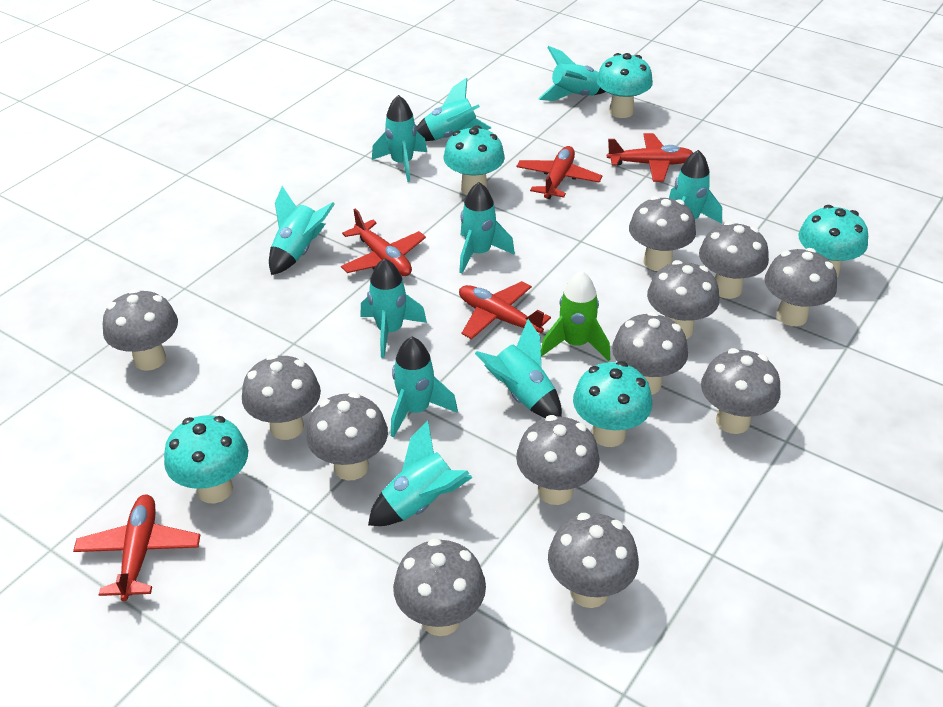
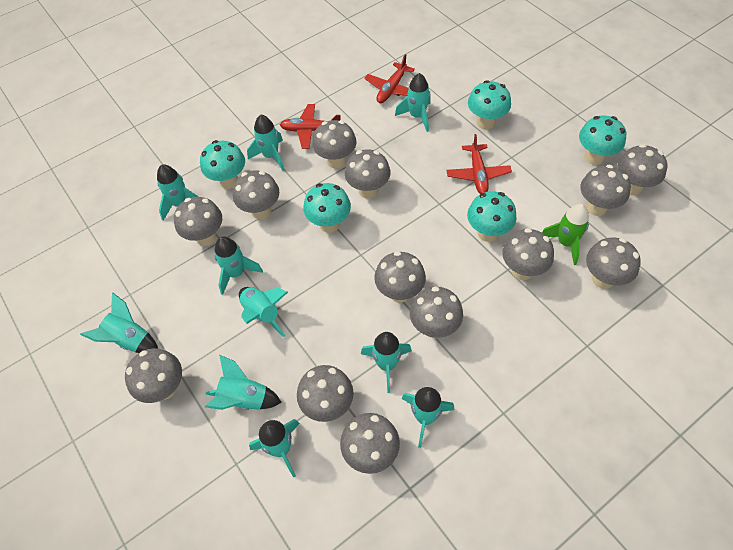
grey mushroom: 12 -> 13
red plane: 5 -> 3

